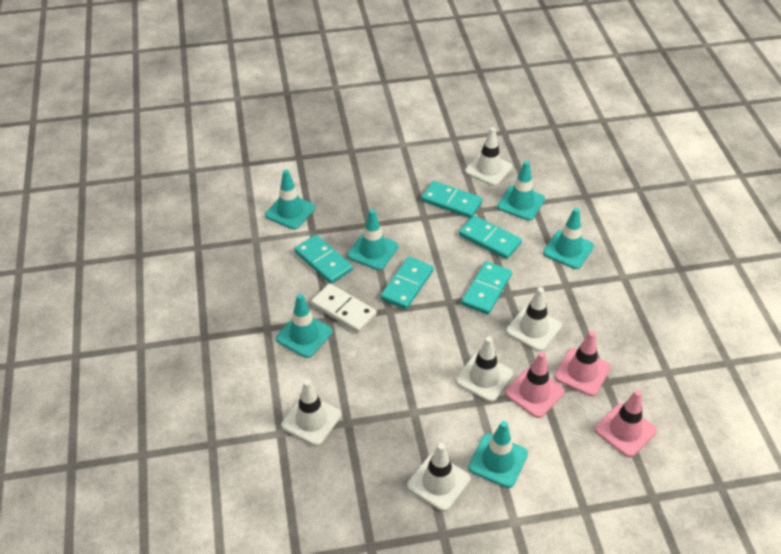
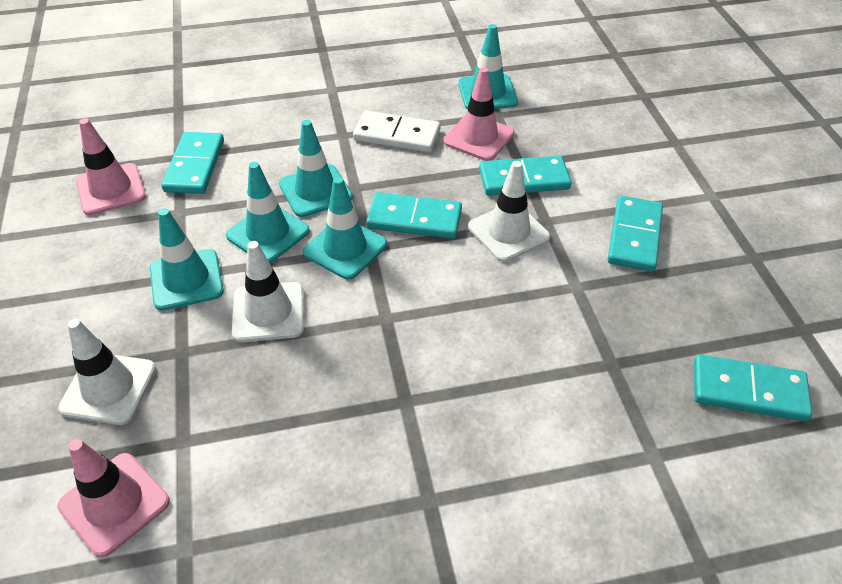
turquoise traffic cone: 6 -> 5
white traffic cone: 5 -> 3

